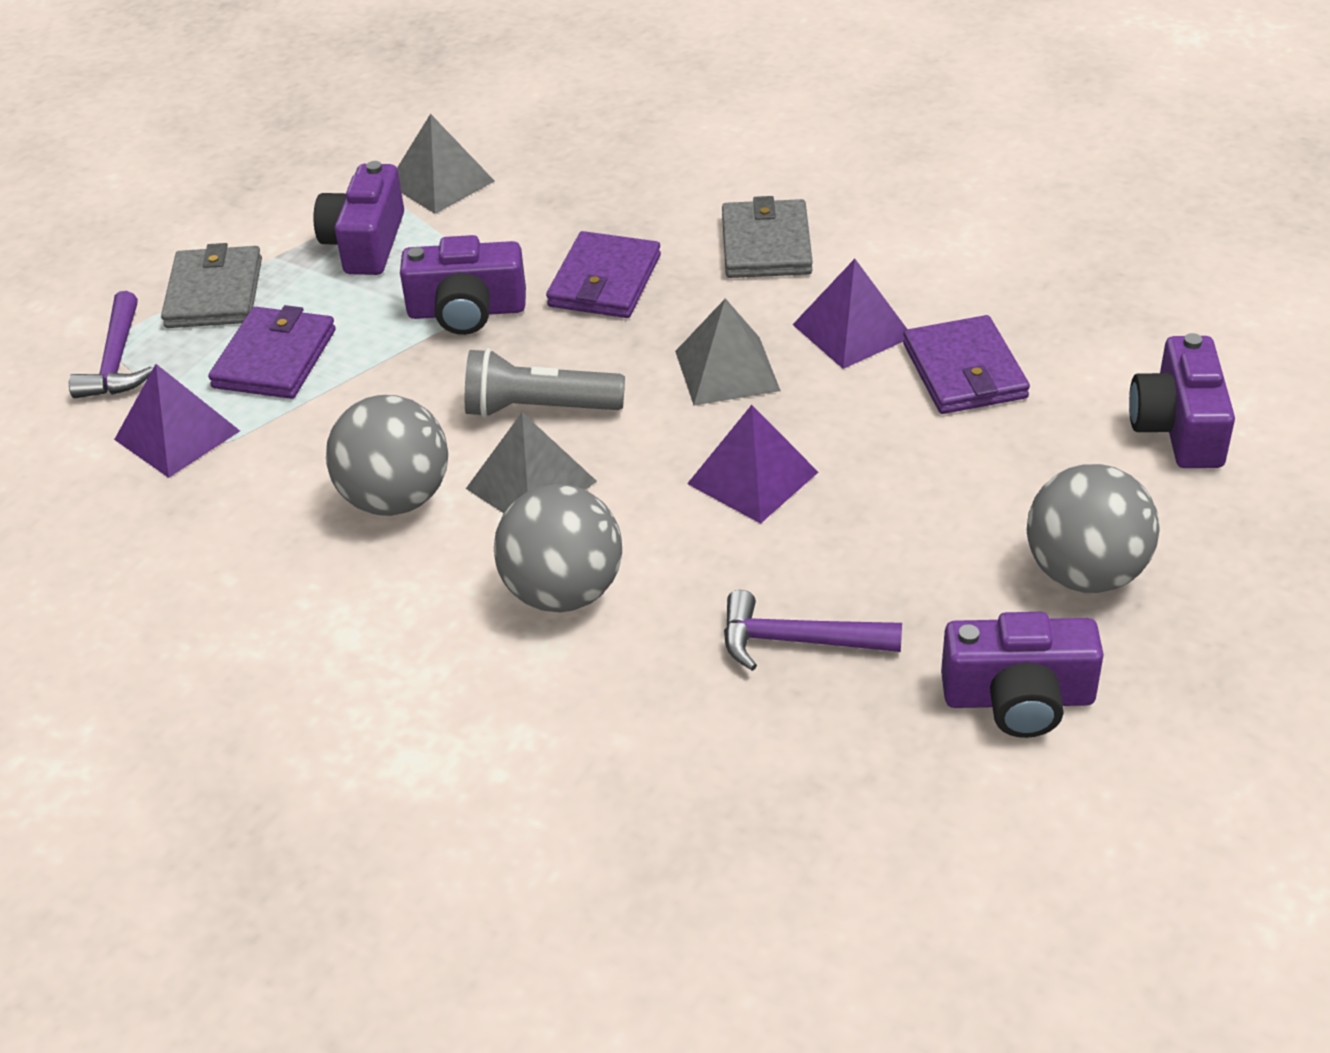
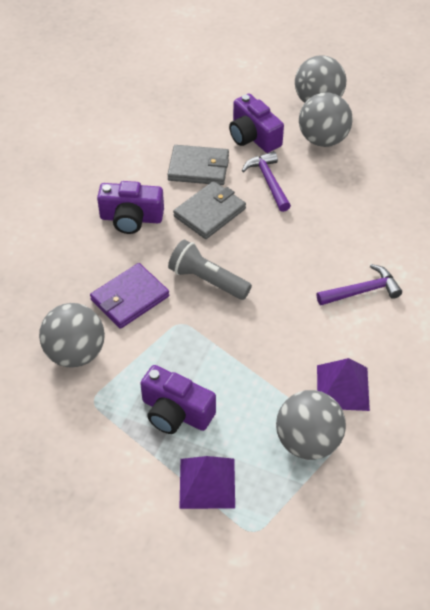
grey ball: 3 -> 4
grey pyramid: 3 -> 0
purple camera: 4 -> 3
purple pyramid: 3 -> 2
purple wallet: 3 -> 1

